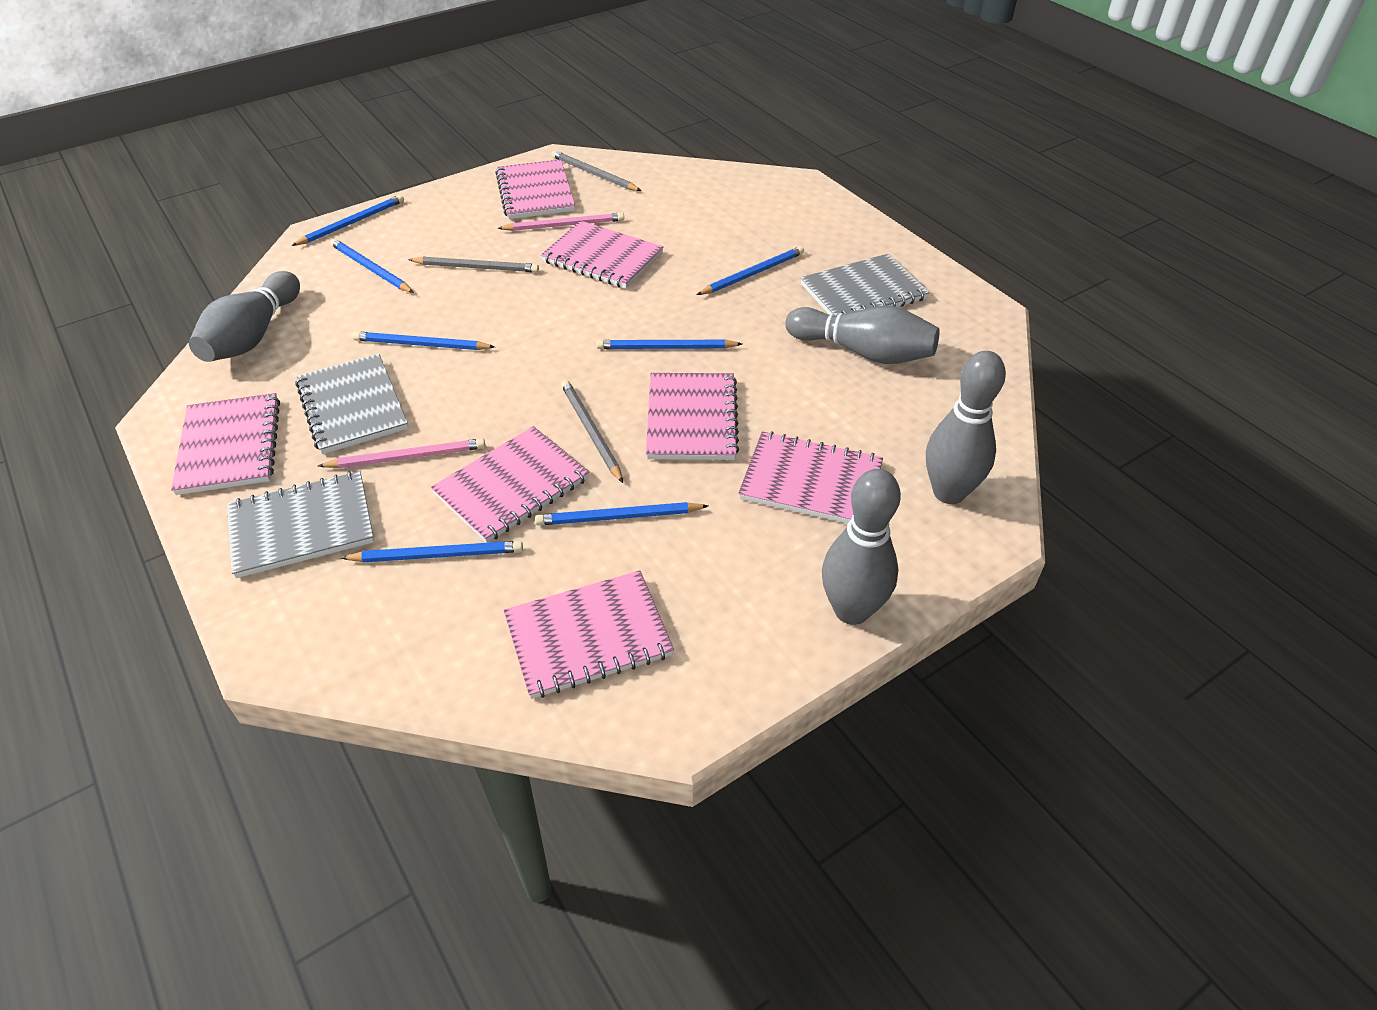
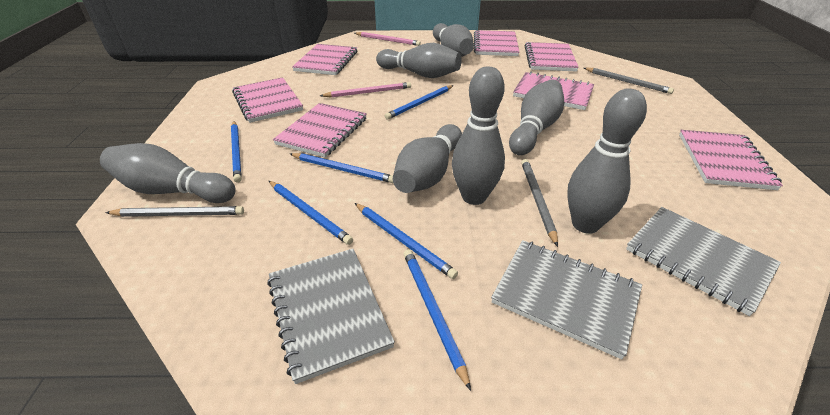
blue pencil: 7 -> 6
grey bowling pin: 4 -> 7

